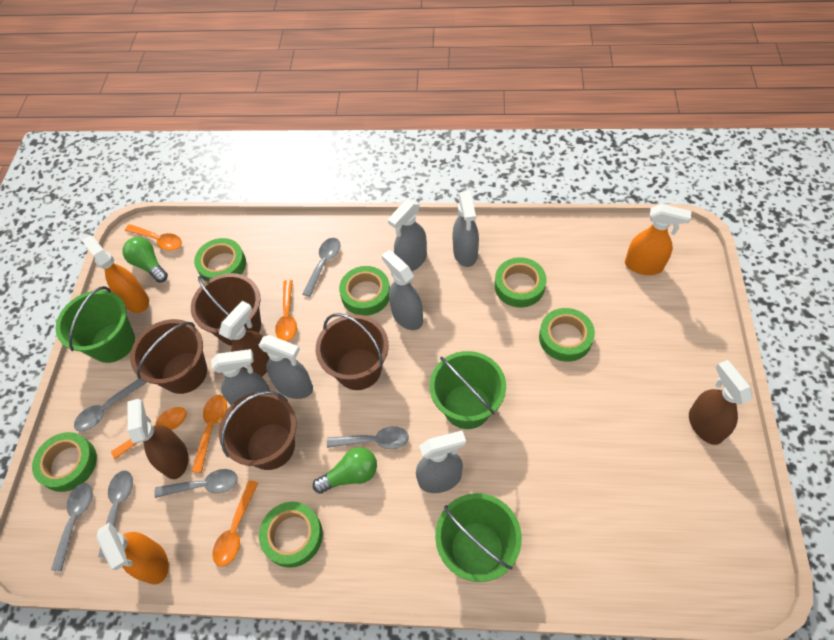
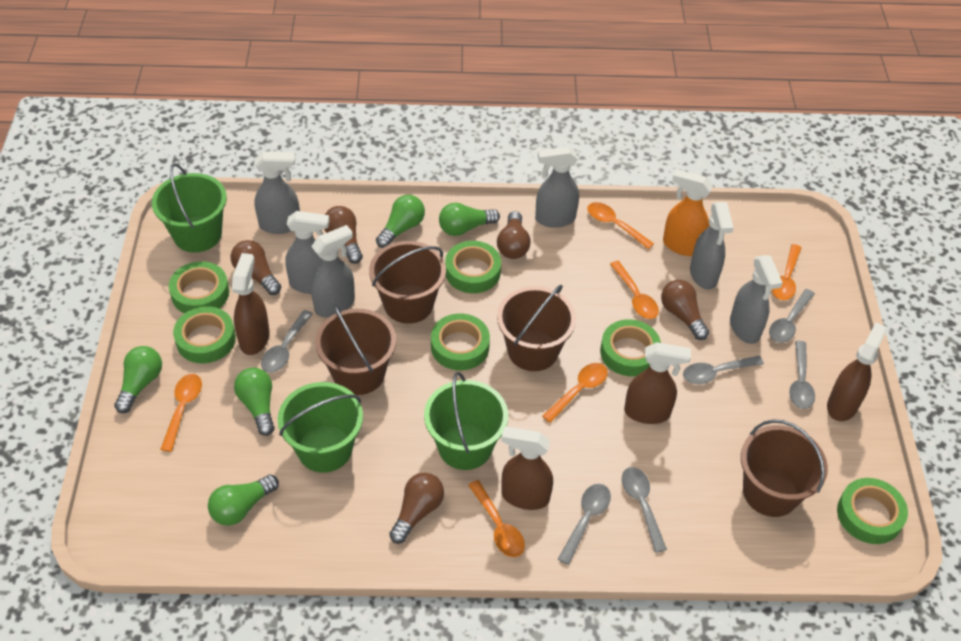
brown light bulb: 0 -> 5
brown spray bottle: 3 -> 4
green light bulb: 2 -> 5
orange spoon: 5 -> 6
orange spray bottle: 3 -> 1

